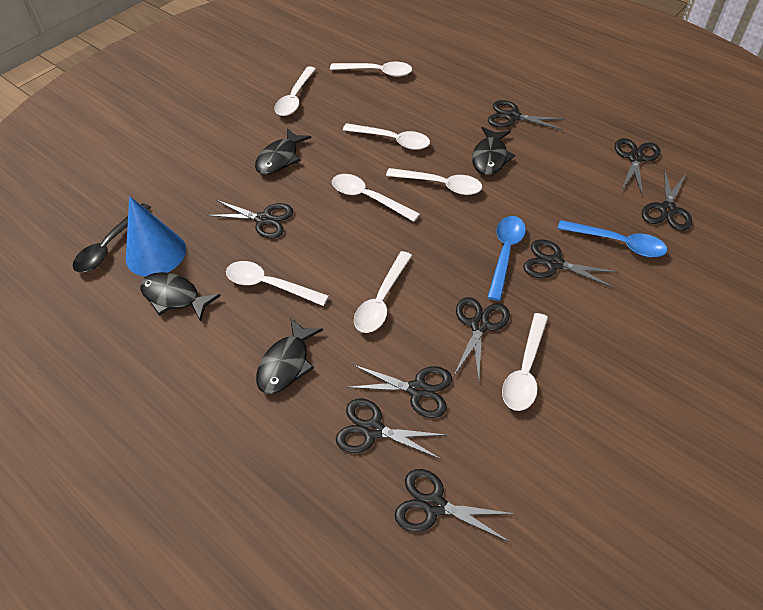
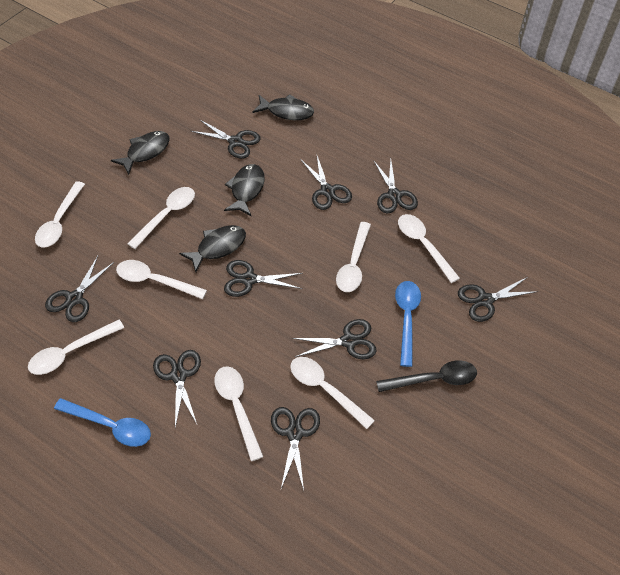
blue cone: 1 -> 0

